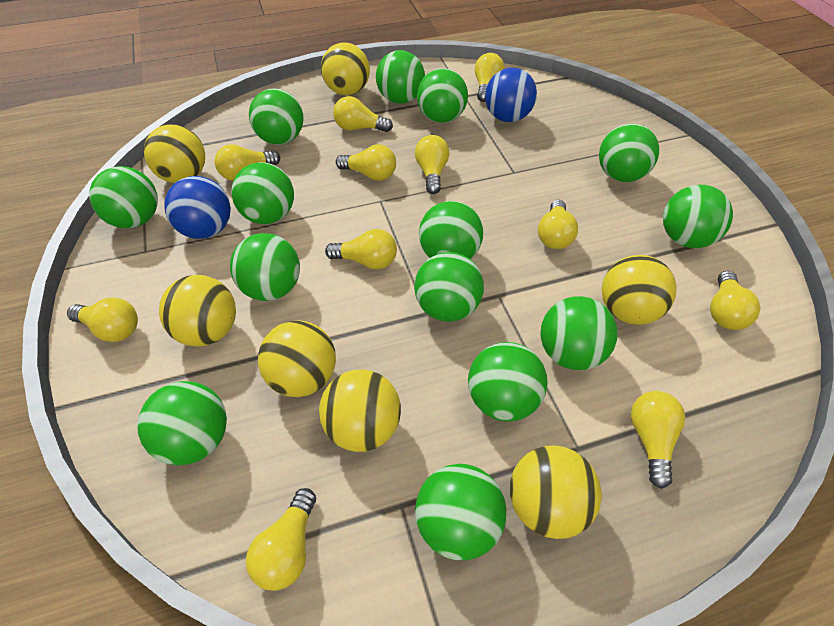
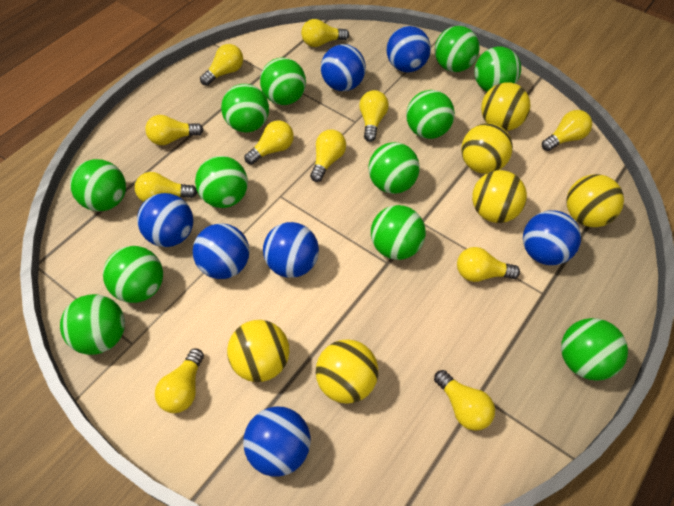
blue ball: 2 -> 7
green ball: 14 -> 12
yellow ball: 7 -> 6

